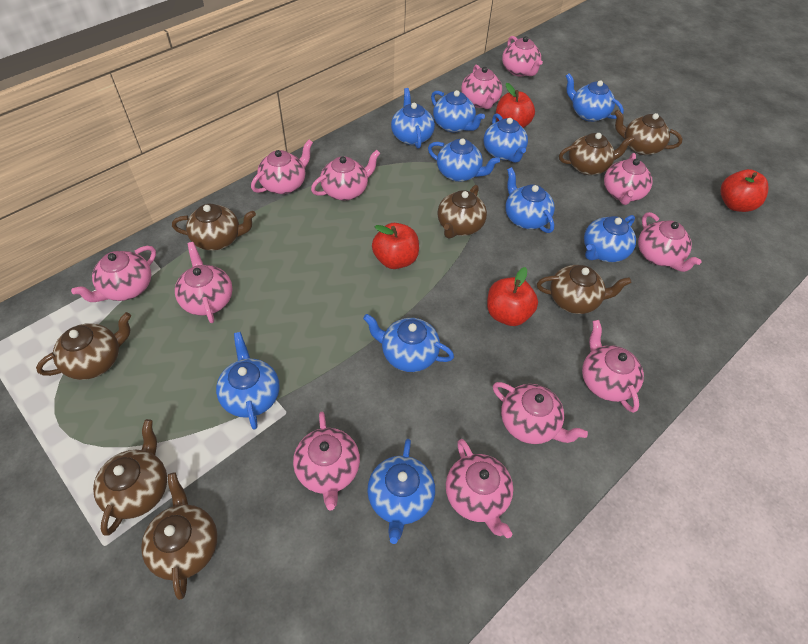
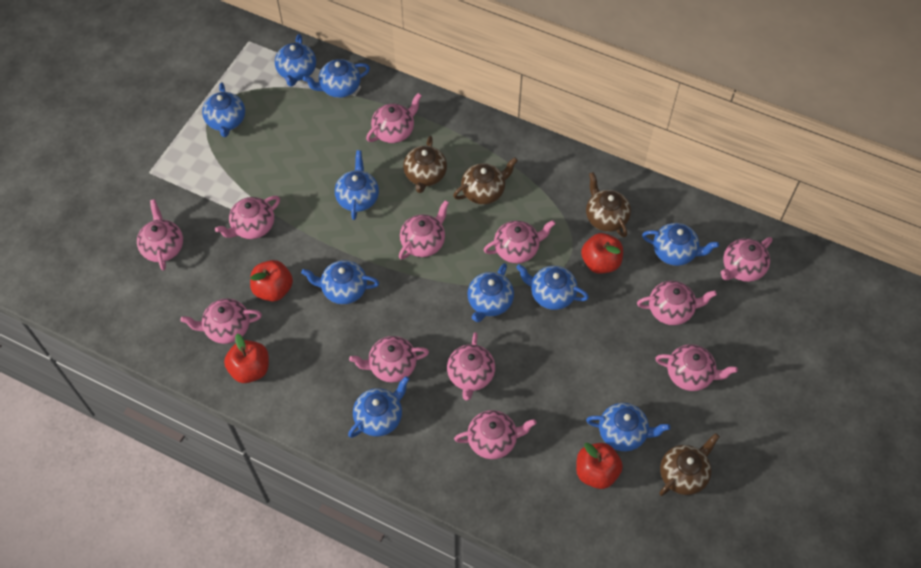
brown teapot: 8 -> 4

